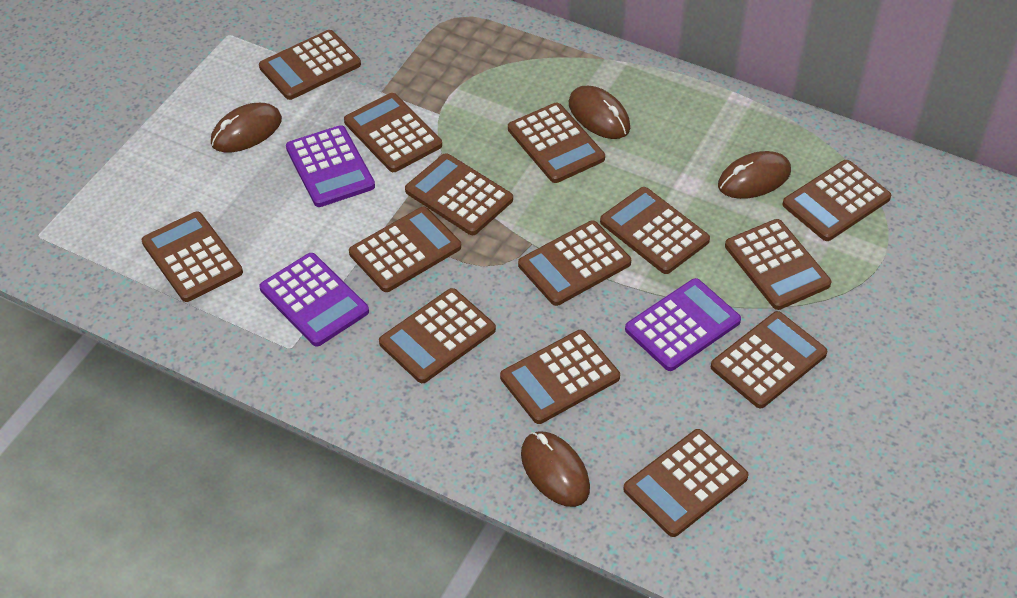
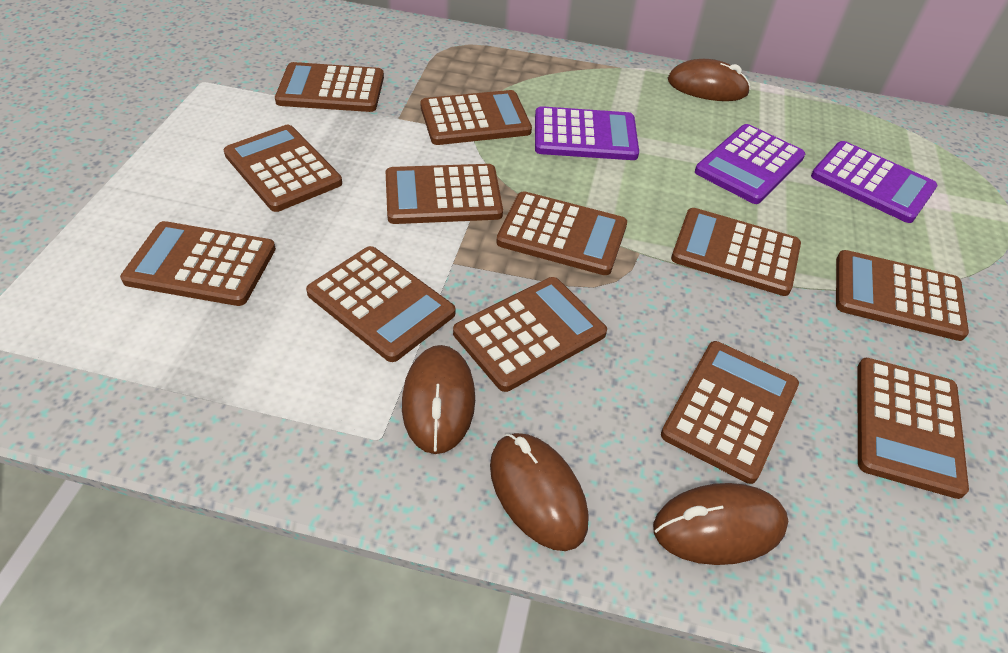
brown calculator: 14 -> 12

